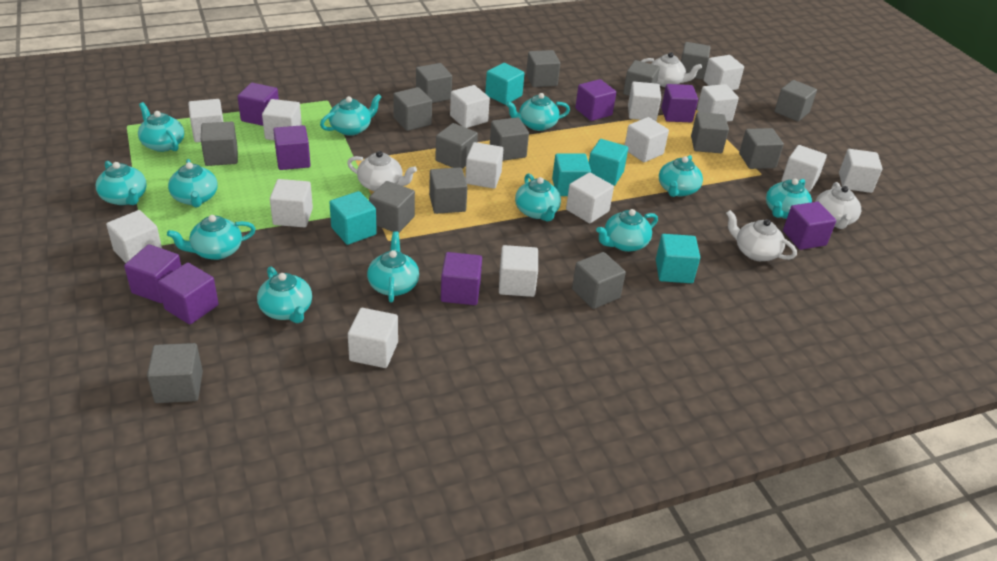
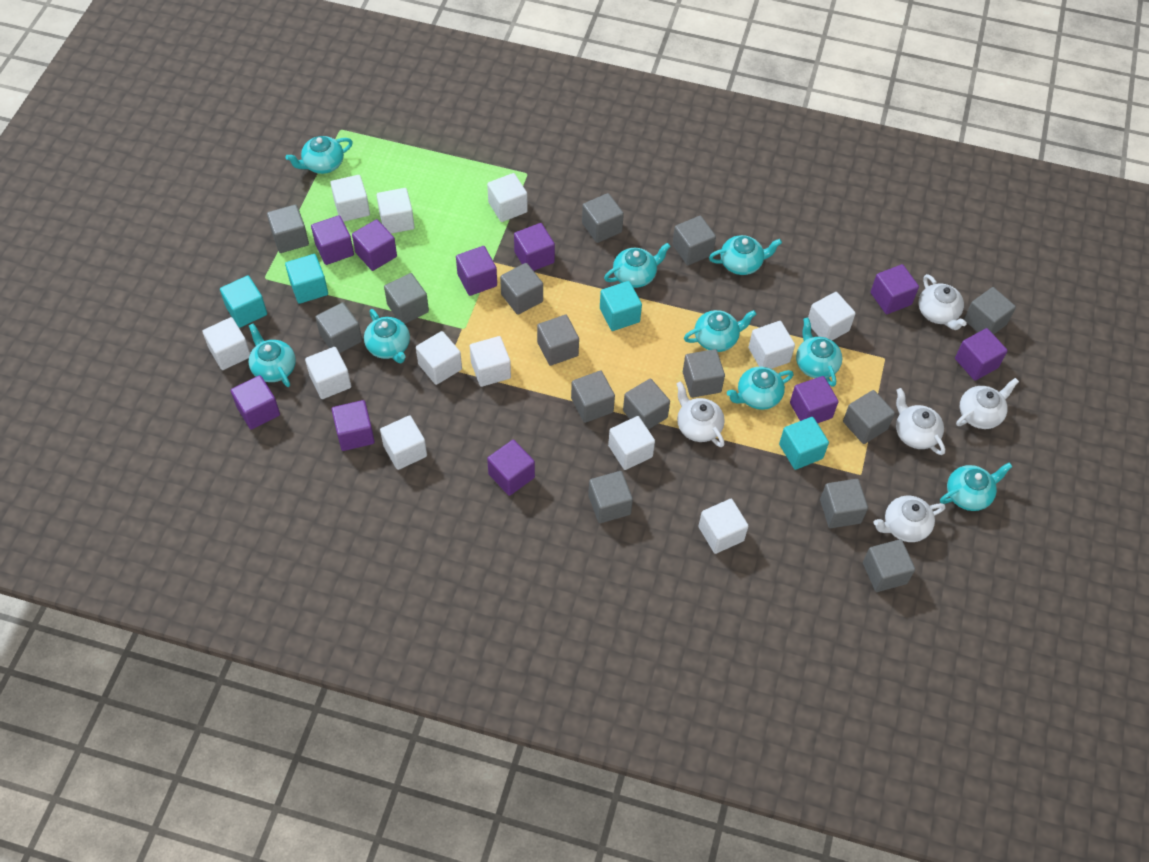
purple cube: 8 -> 10
turquoise cube: 5 -> 4
turquoise teapot: 12 -> 9
white cube: 15 -> 12
white teapot: 4 -> 5

